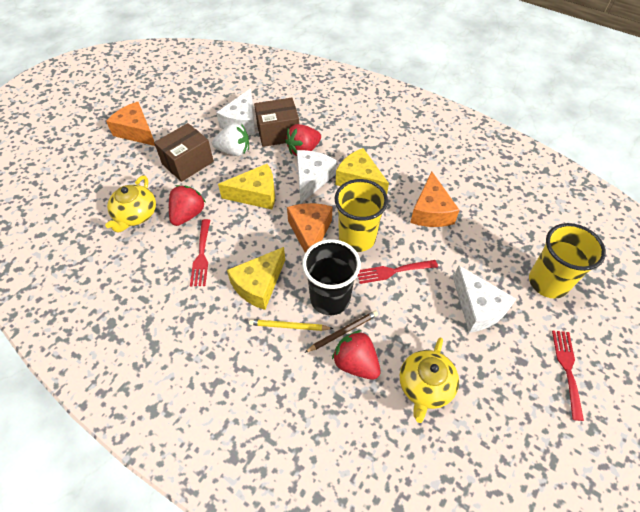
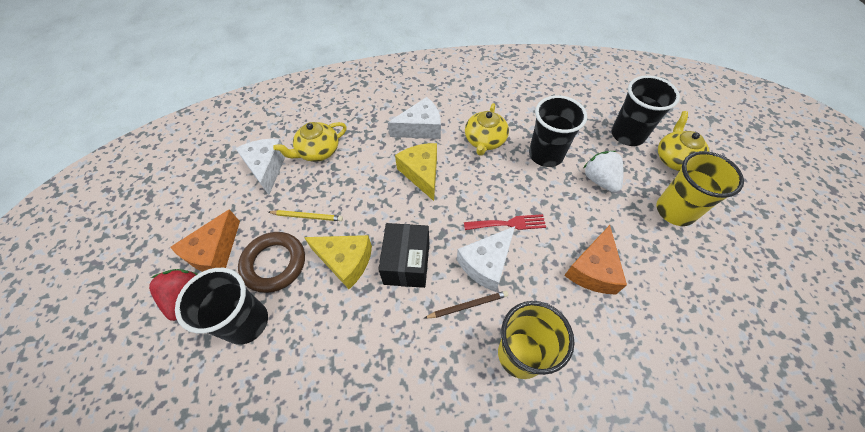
black box: 0 -> 1
black cup: 1 -> 3
brown box: 2 -> 0
brown ring: 0 -> 1
orange cheese: 3 -> 2
red fork: 3 -> 1
red strawberry: 3 -> 1
yellow cheese: 3 -> 2
yellow teapot: 2 -> 3

